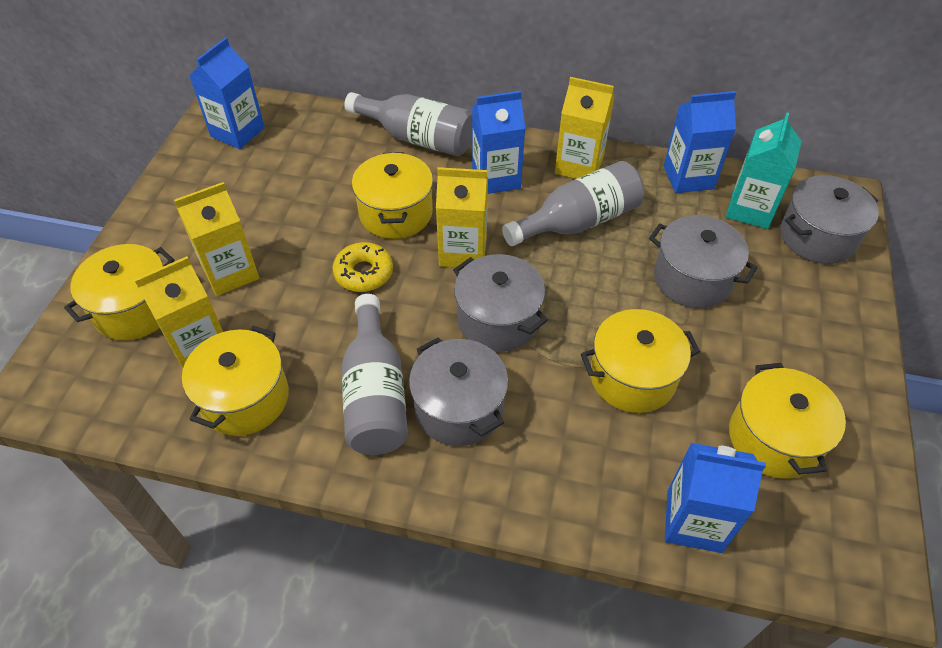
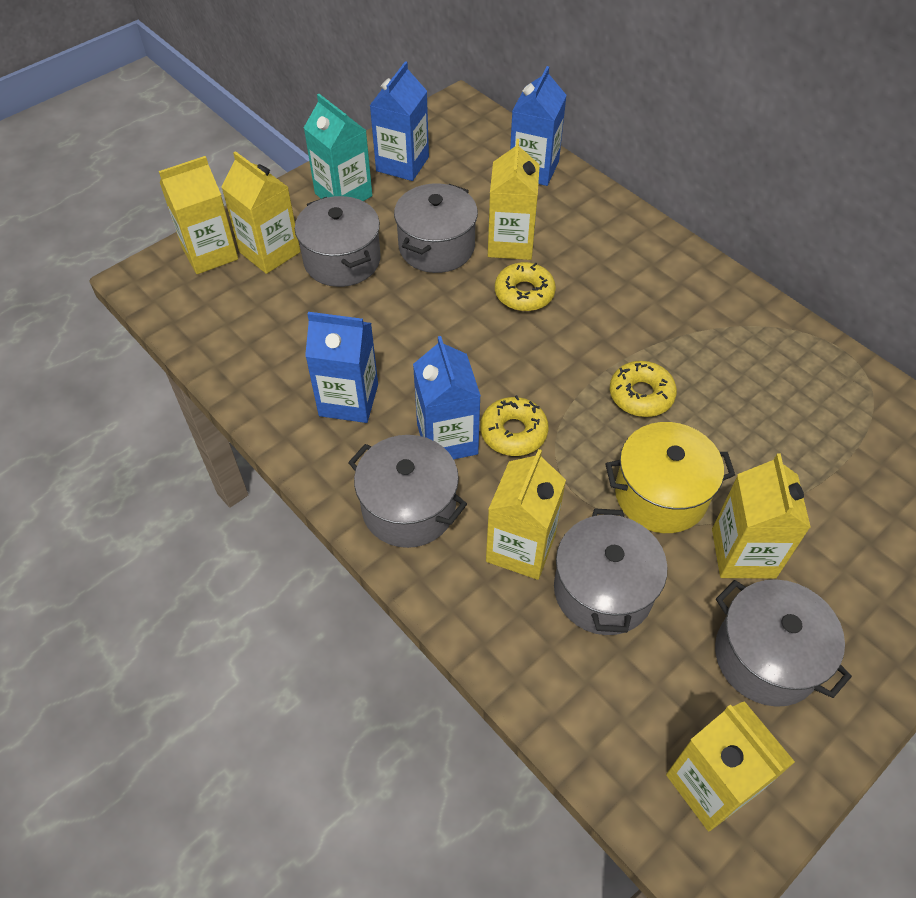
grey bottle: 3 -> 0
grey pot: 4 -> 5
yellow carton: 4 -> 6
yellow donut: 1 -> 3
yellow pot: 5 -> 1

